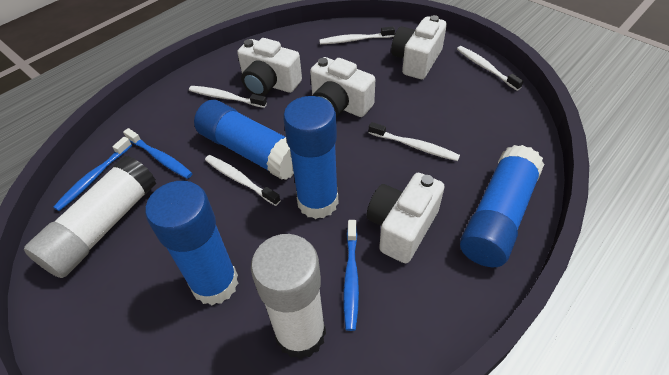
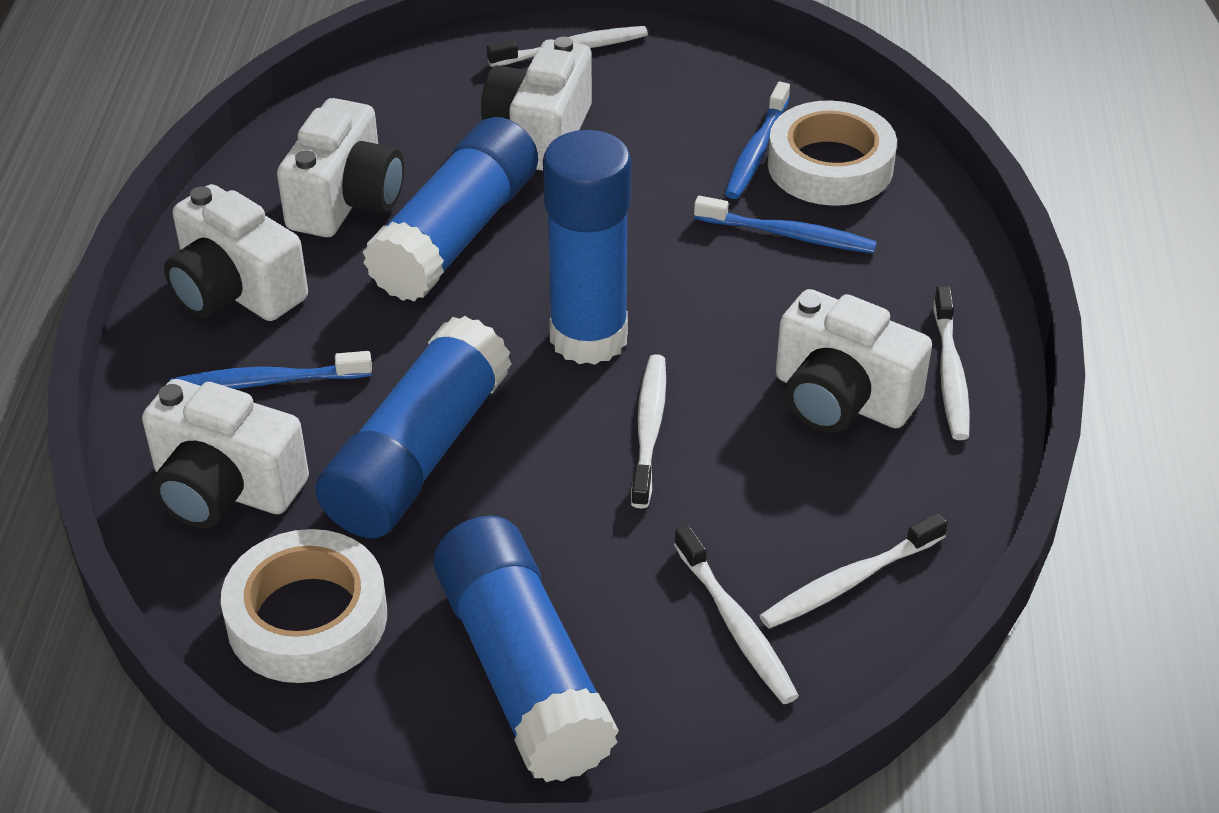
white camera: 4 -> 5
white glue stick: 2 -> 0
white tape: 0 -> 2

